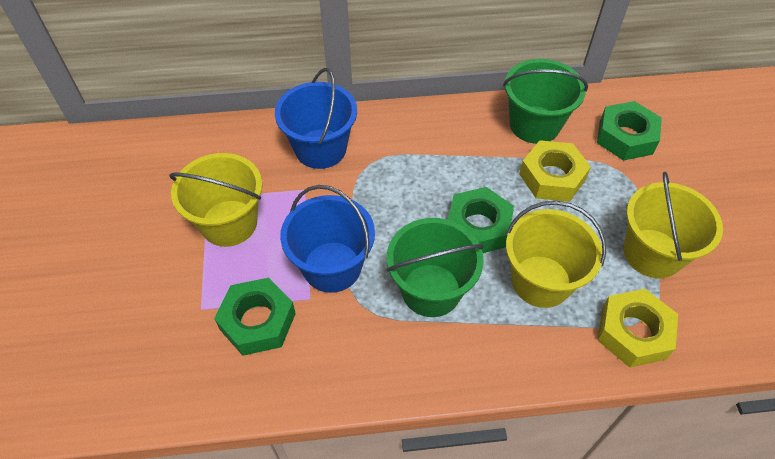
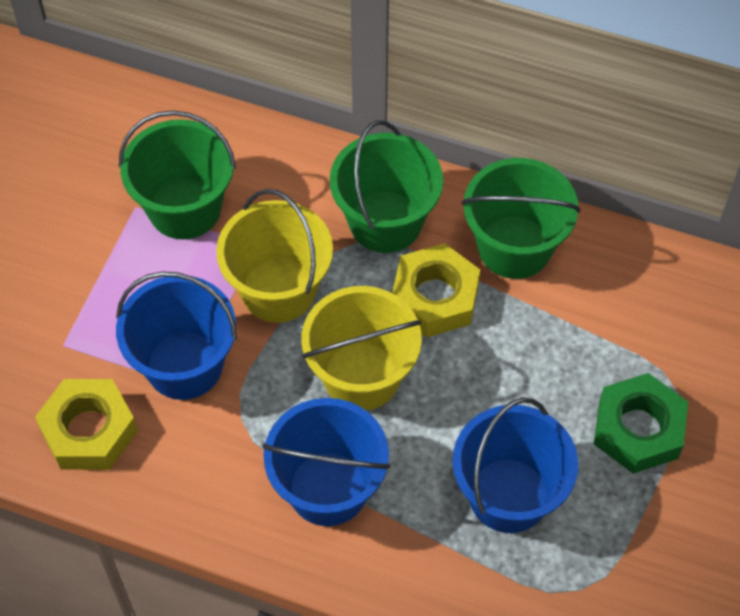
blue bucket: 2 -> 3
green bucket: 2 -> 3
green nut: 3 -> 1
yellow bucket: 3 -> 2

